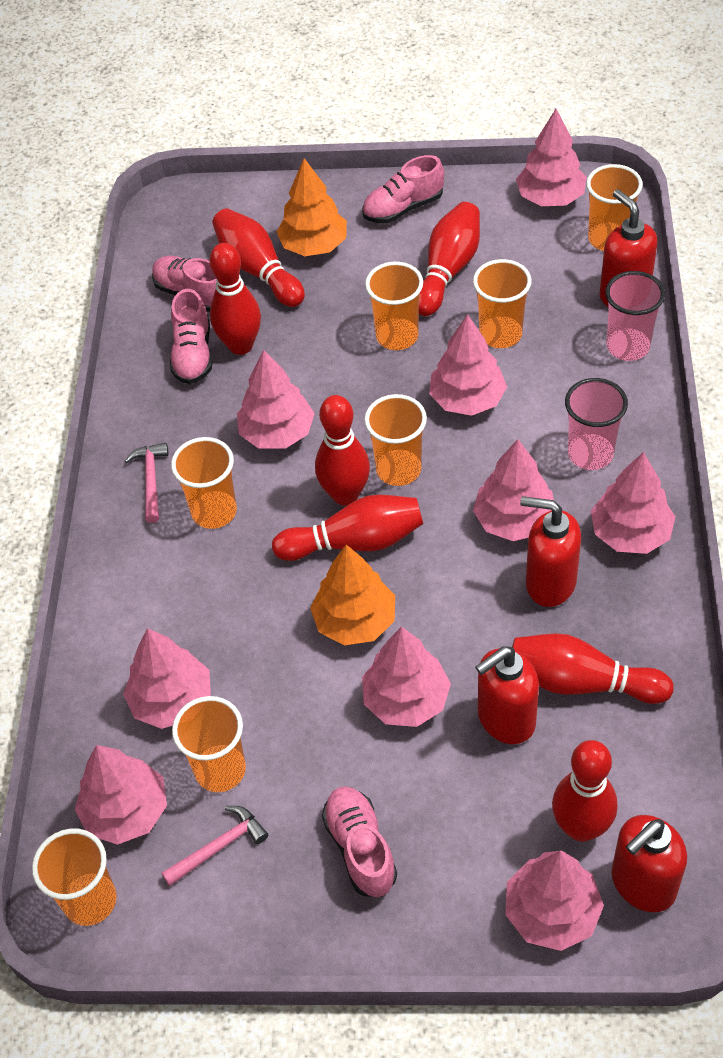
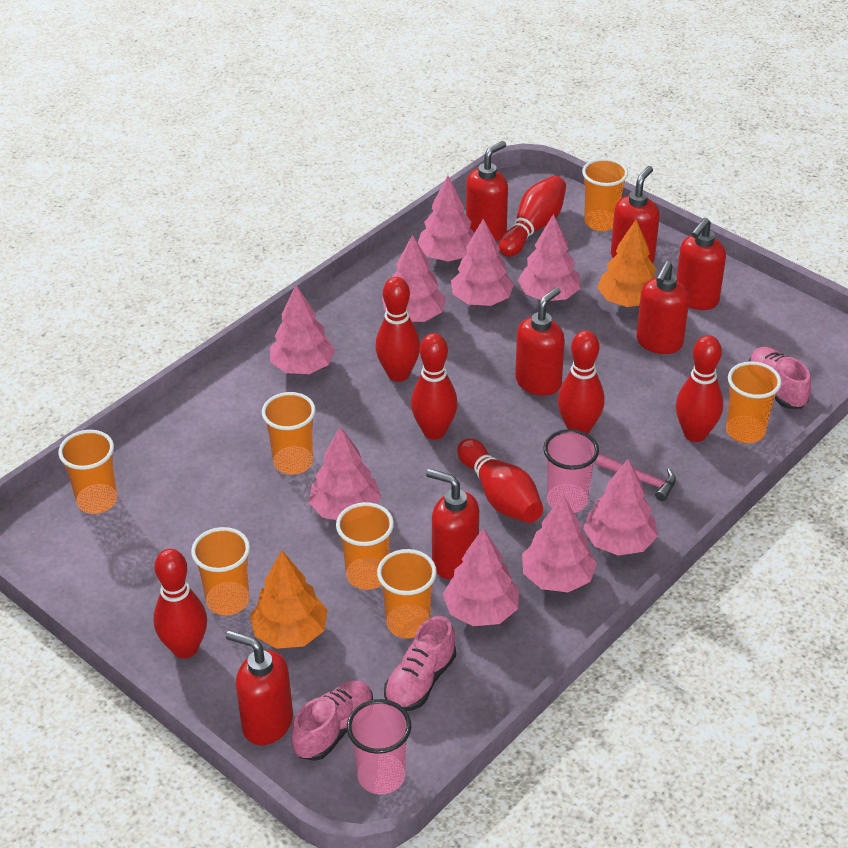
pink hammer: 2 -> 1
pink shoe: 4 -> 3
red soap dispenser: 4 -> 7

